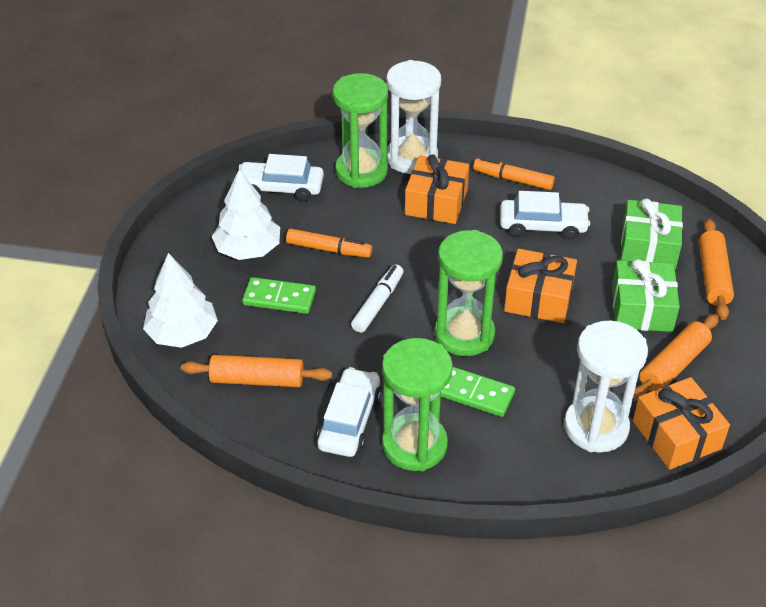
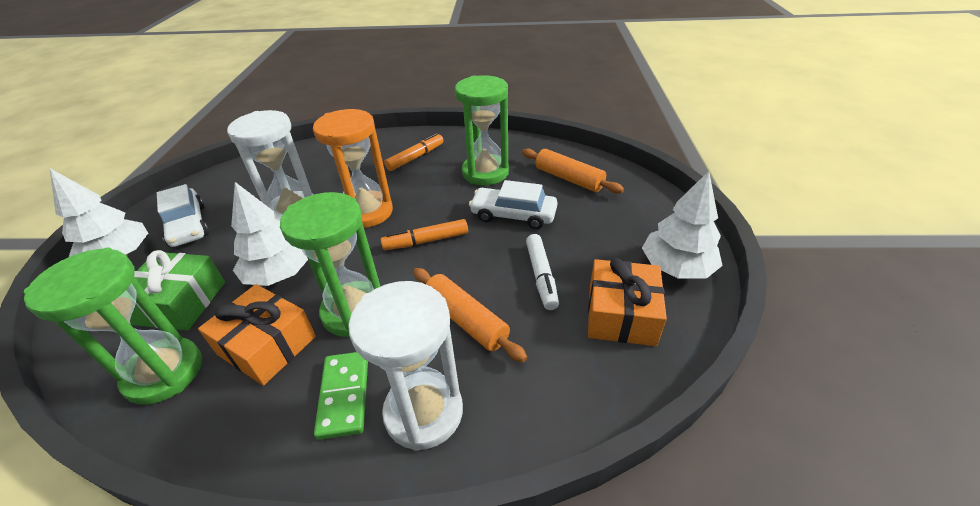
green domino: 2 -> 1
green gift: 2 -> 1
orange gift: 3 -> 2
orange hourglass: 0 -> 1
orange rolling pin: 3 -> 2
white car: 3 -> 2
white tree: 2 -> 3

